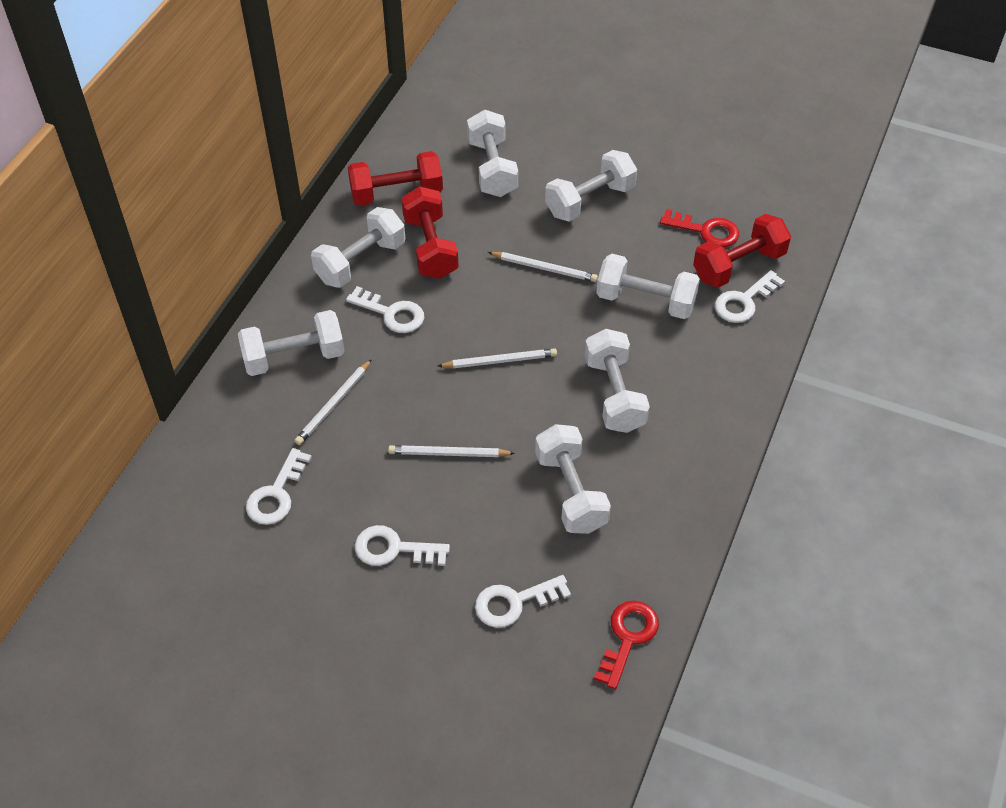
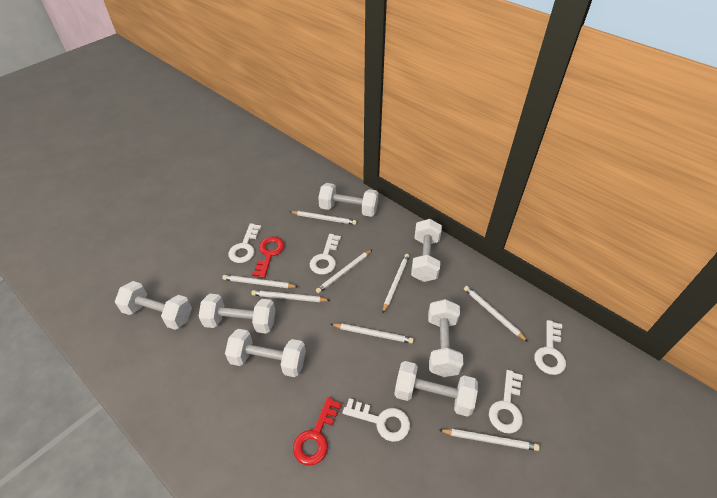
red dumbbell: 3 -> 0
white pencil: 4 -> 8

